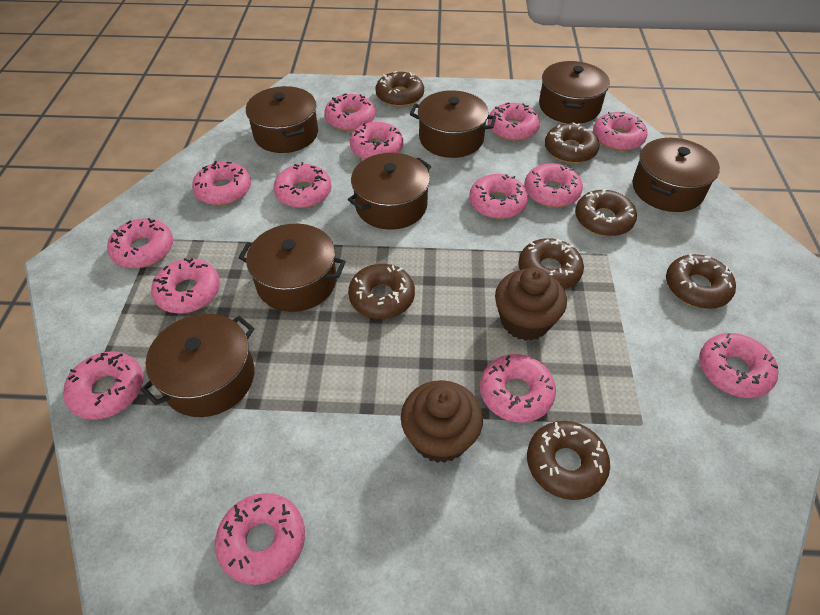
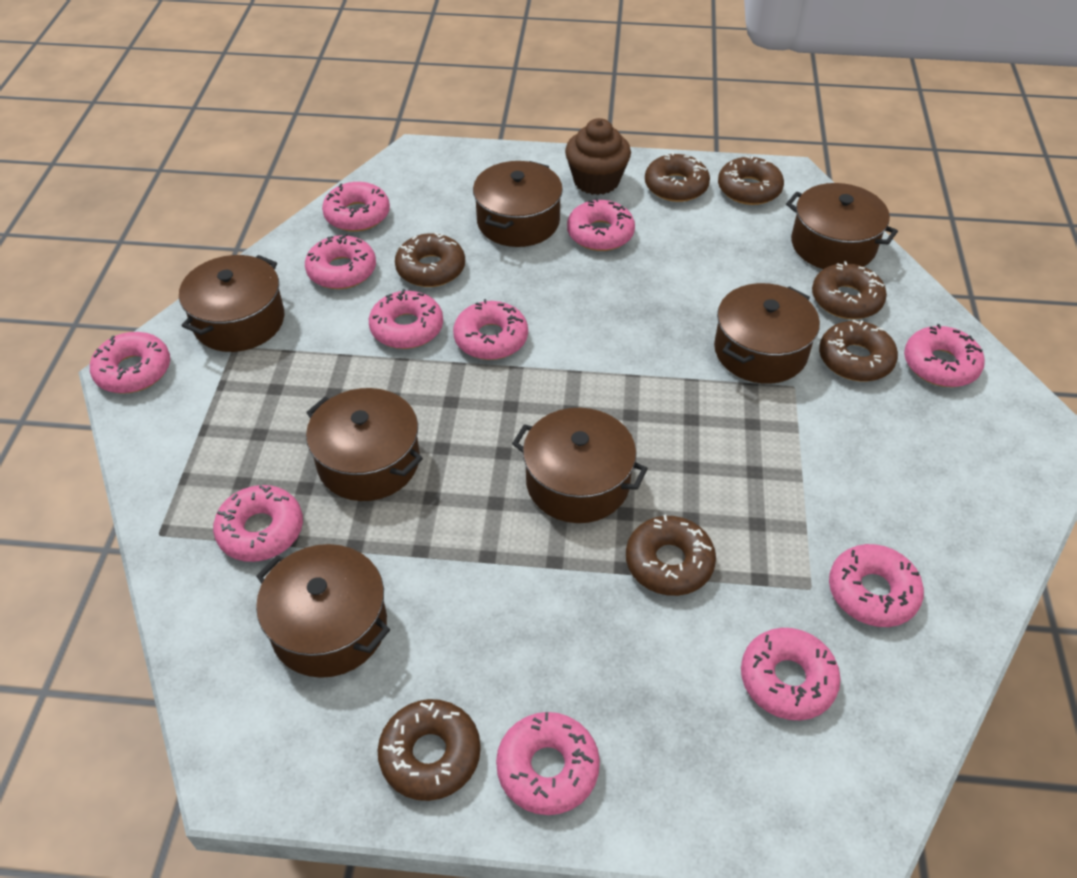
brown cupcake: 2 -> 1
pink donut: 14 -> 11

